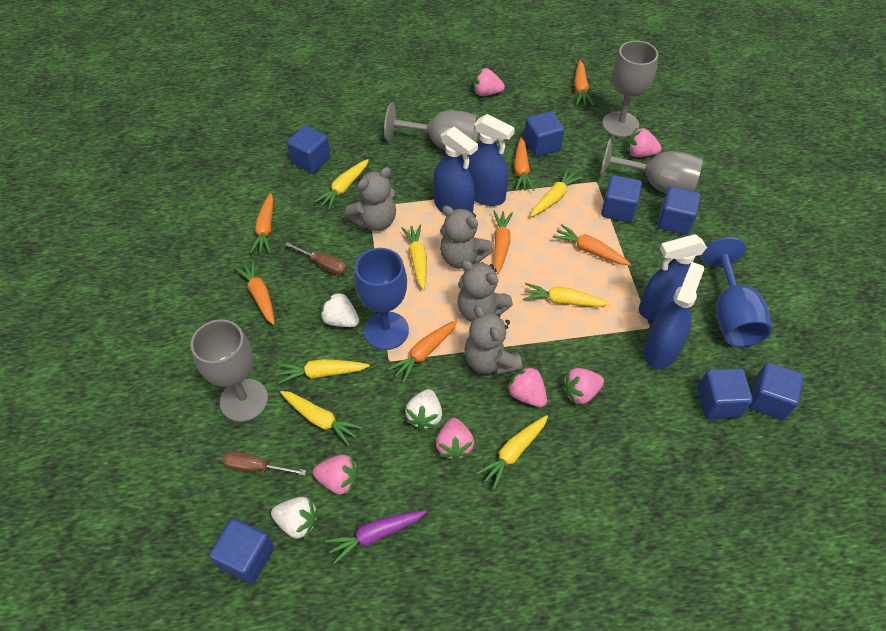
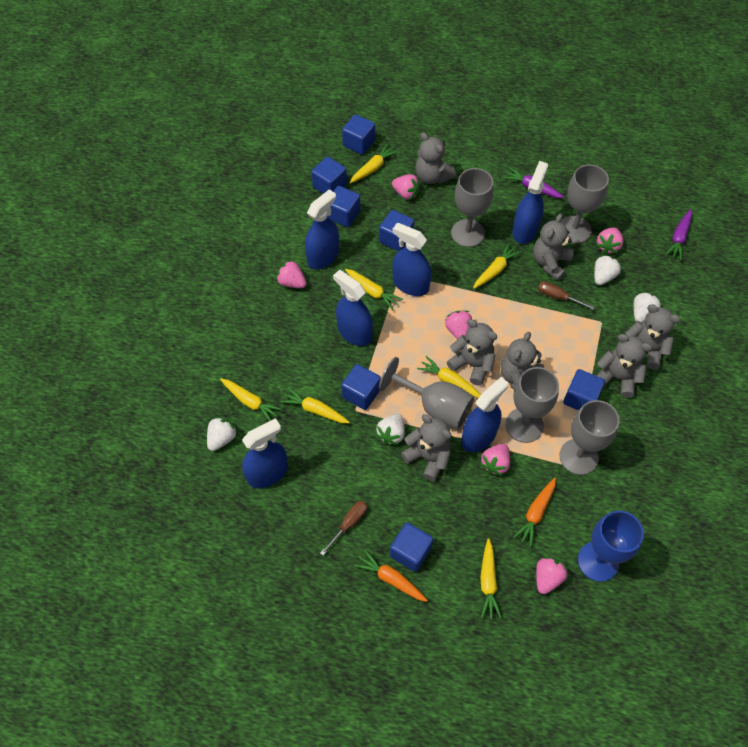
blue goblet: 2 -> 1
blue spray bottle: 4 -> 6
grey goblet: 4 -> 5
grey teddy bear: 4 -> 7
orange carrot: 7 -> 2
purple carrot: 1 -> 2
white strawberry: 3 -> 4

